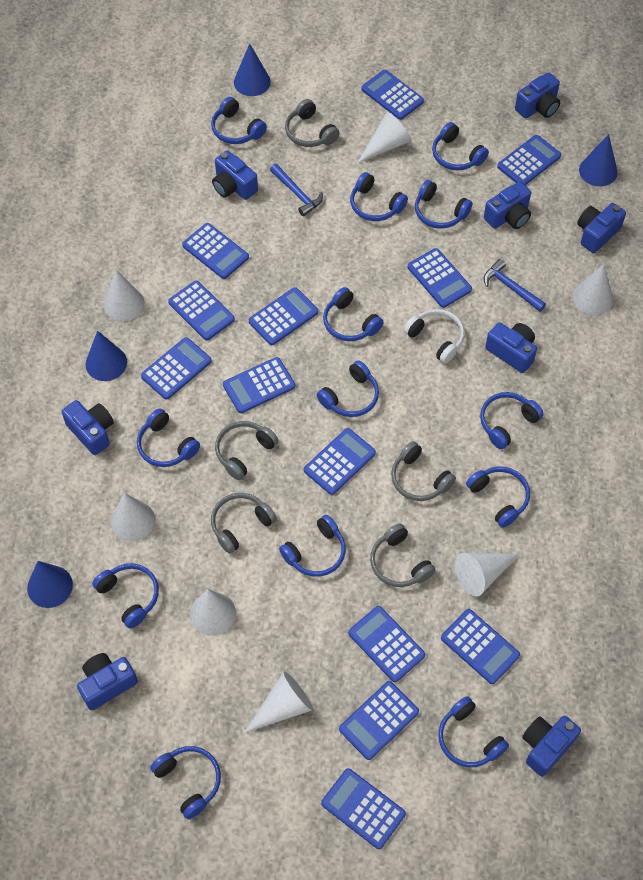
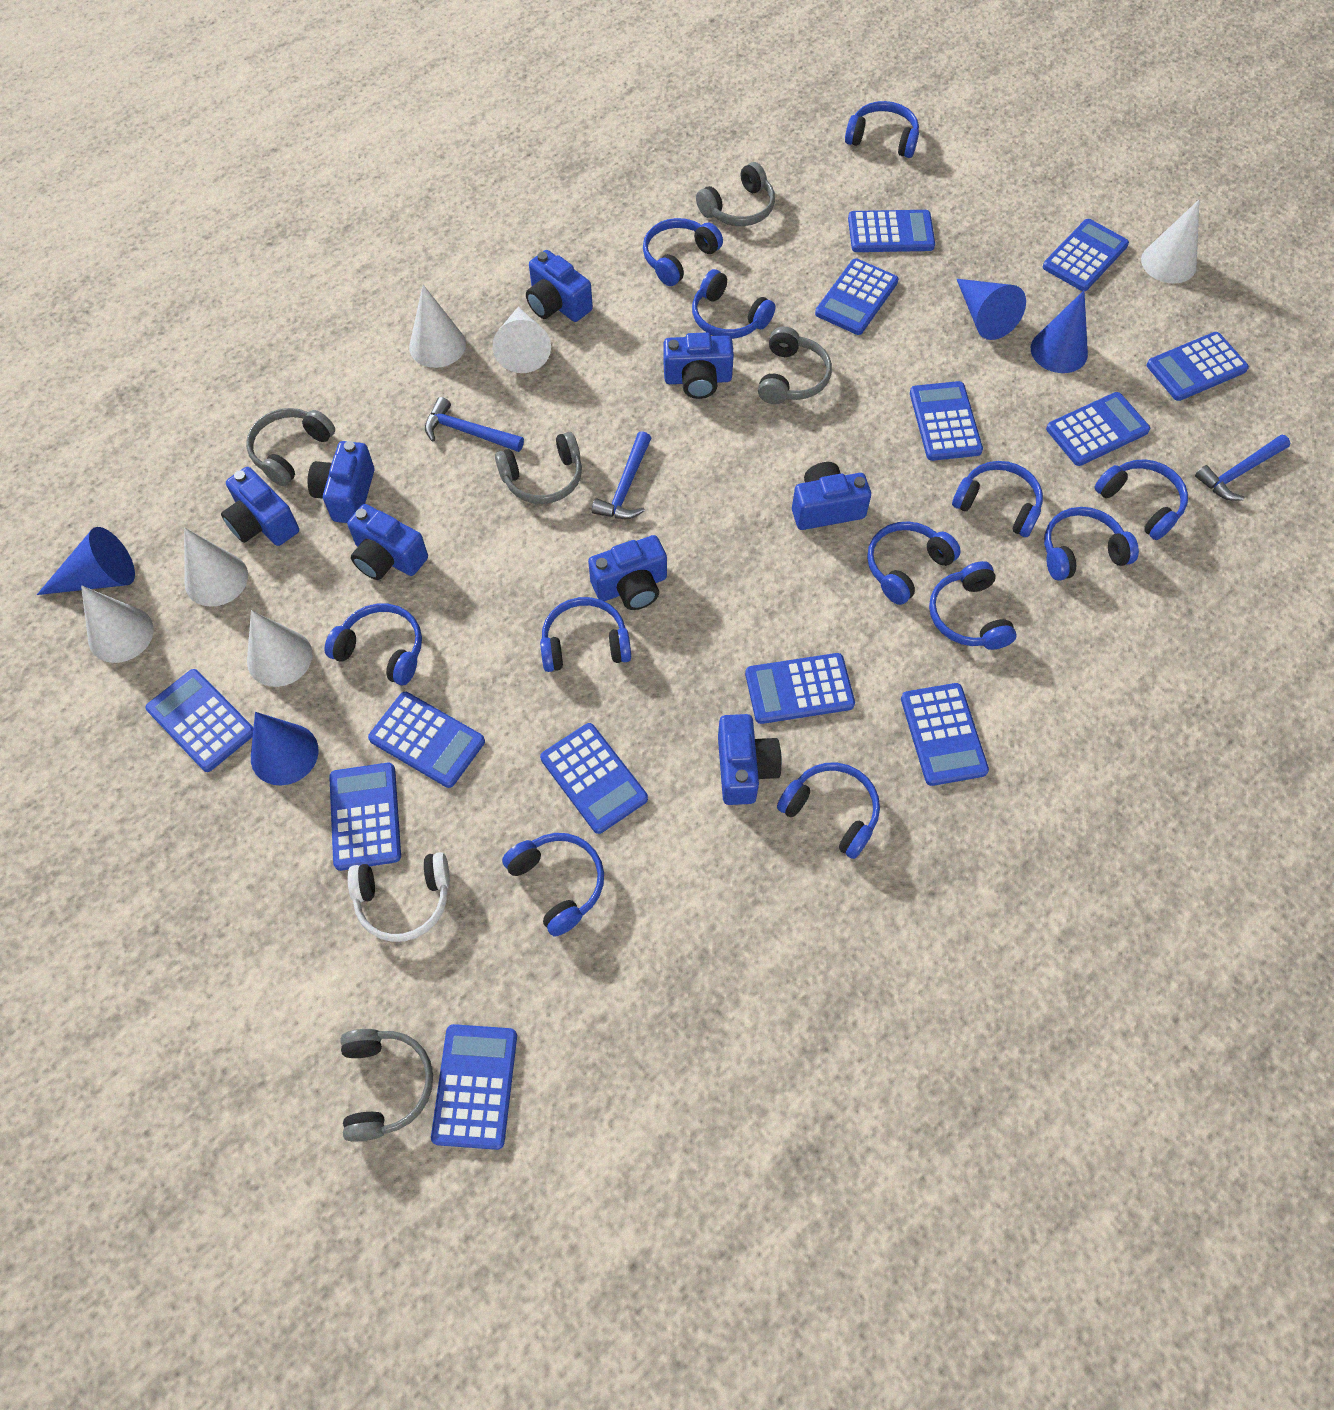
blue hammer: 2 -> 3
blue headphones: 13 -> 12
white cone: 7 -> 6

